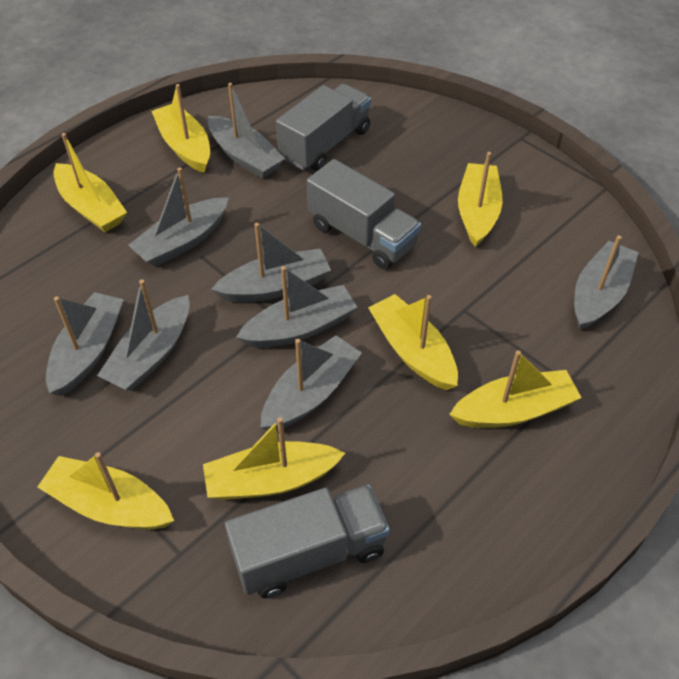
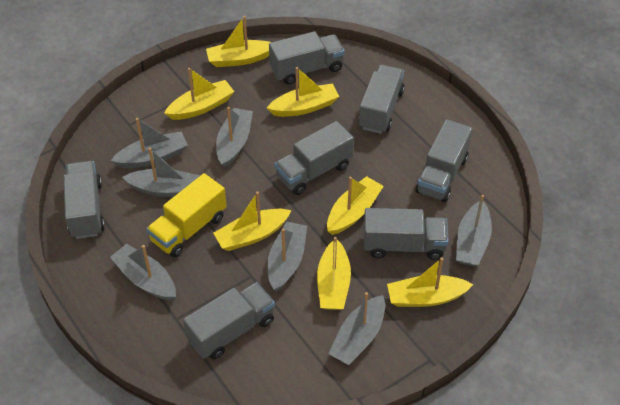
grey boat: 8 -> 7
grey truck: 3 -> 7
yellow truck: 0 -> 1

